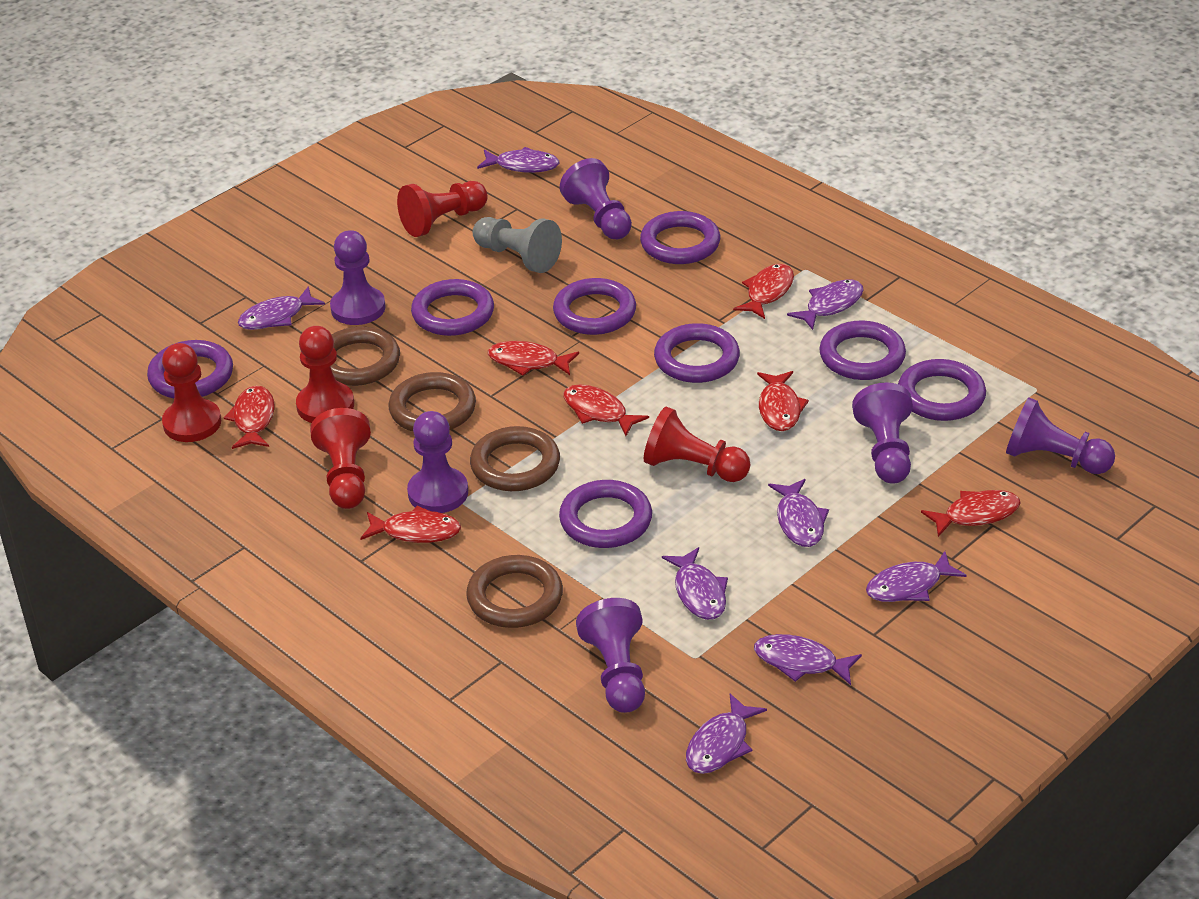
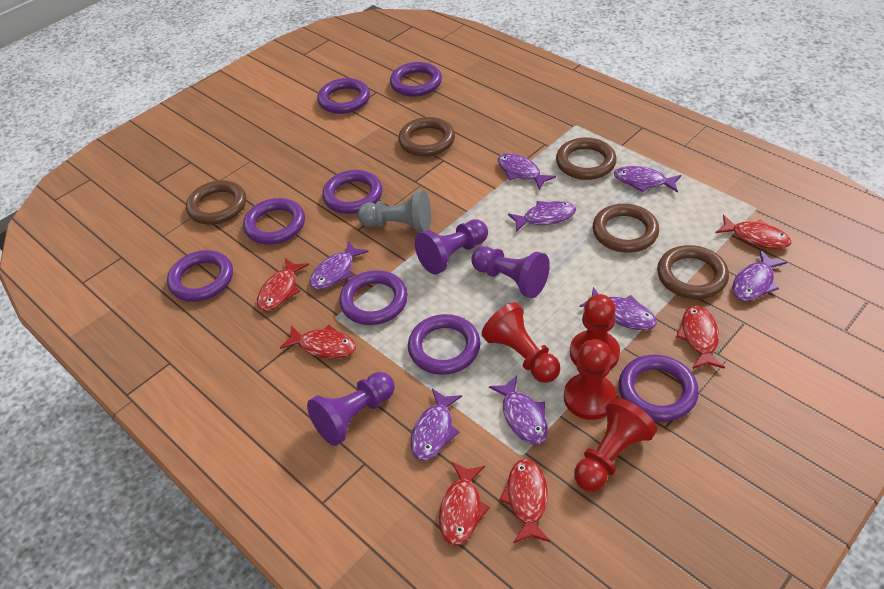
brown ring: 4 -> 5
purple pawn: 6 -> 3
red fish: 7 -> 6
red pawn: 5 -> 4

